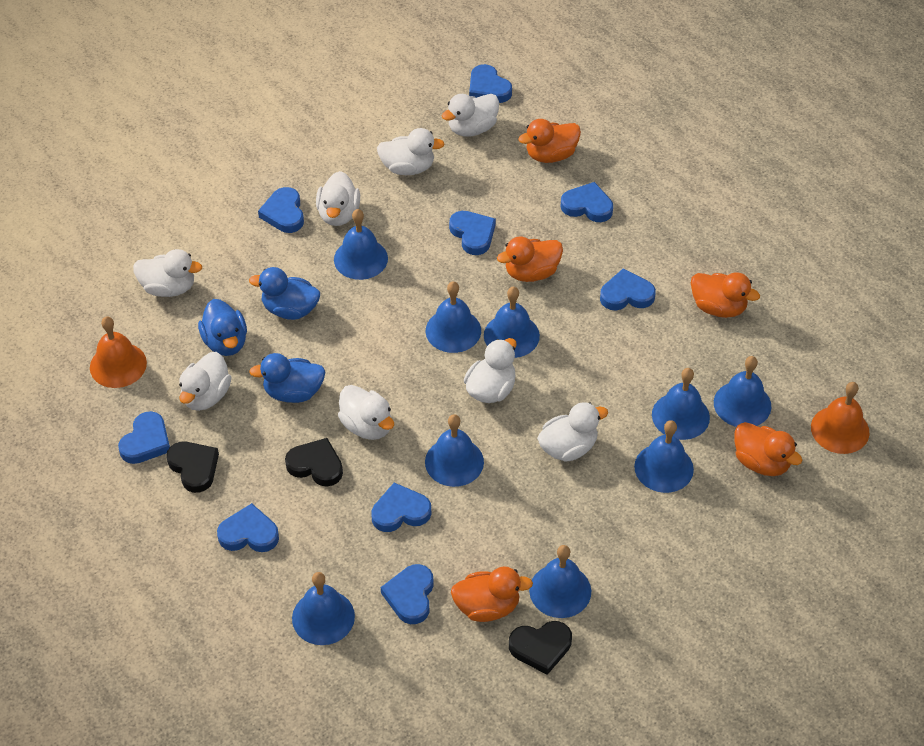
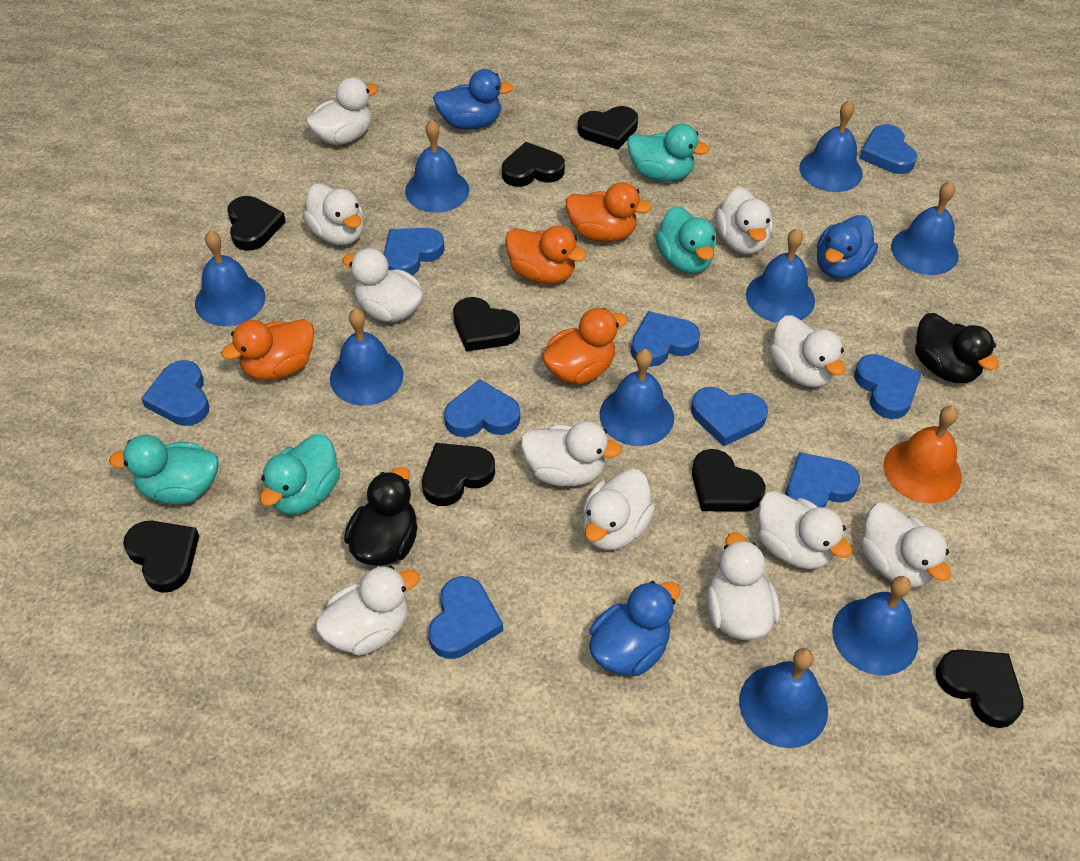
black duck: 0 -> 2
black heart: 3 -> 8
orange bell: 2 -> 1
orange duck: 5 -> 4
turquoise duck: 0 -> 4
white duck: 8 -> 11

